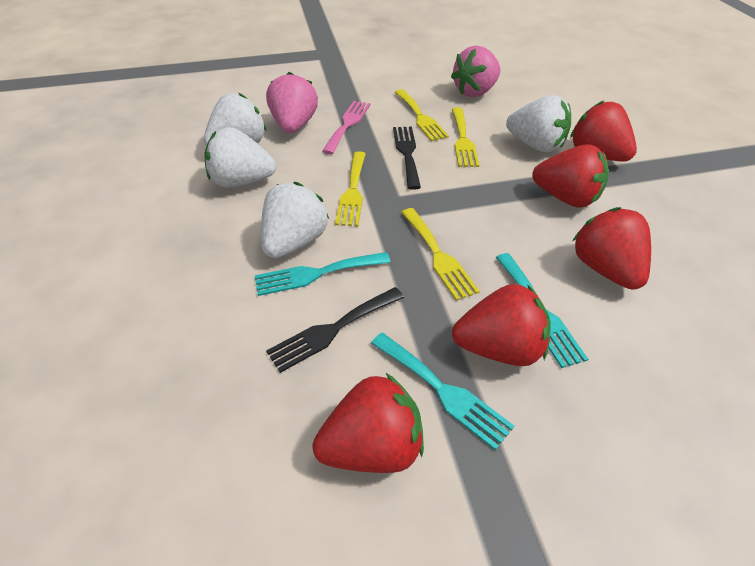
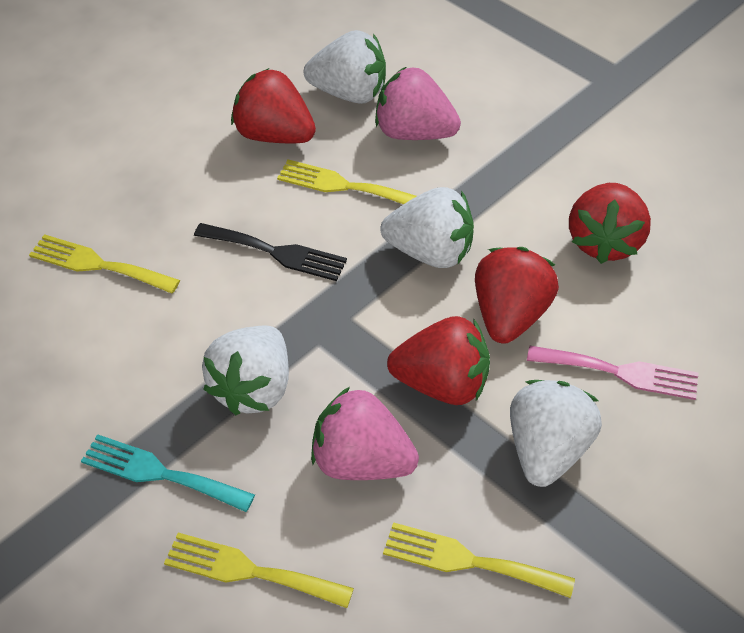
black fork: 2 -> 1
red strawberry: 5 -> 4
turquoise fork: 3 -> 1

